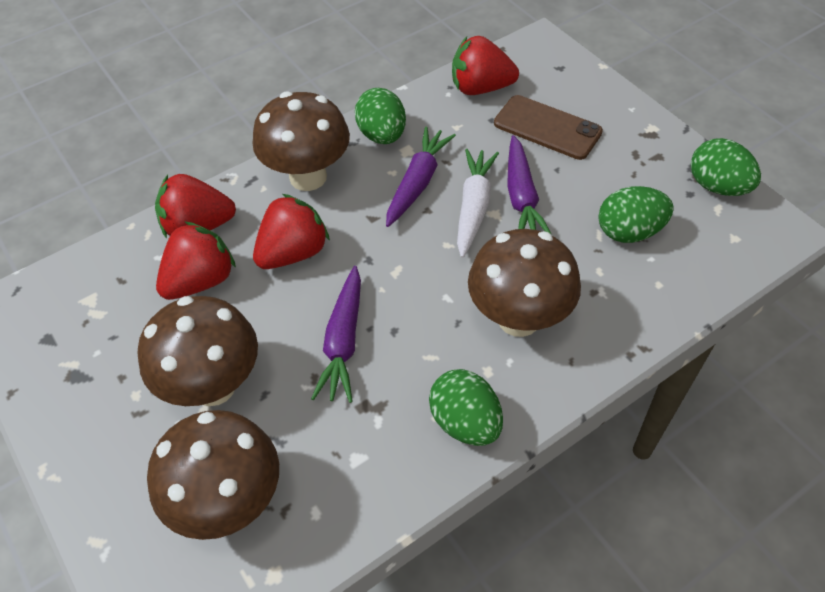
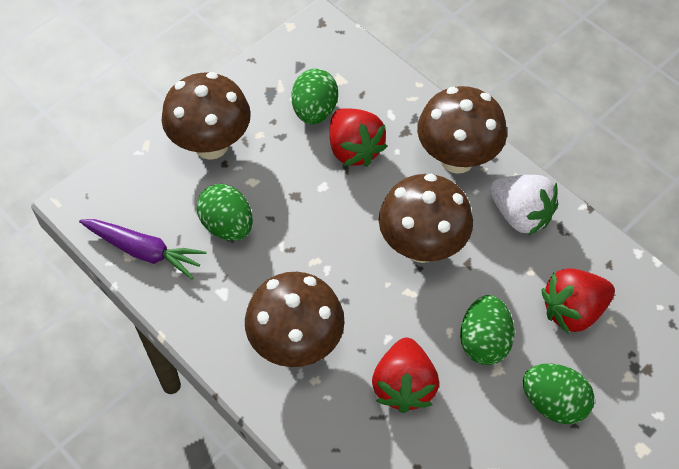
brown phone: 1 -> 0
purple carrot: 3 -> 1
red strawberry: 4 -> 3
white carrot: 1 -> 0
white strawberry: 0 -> 1

